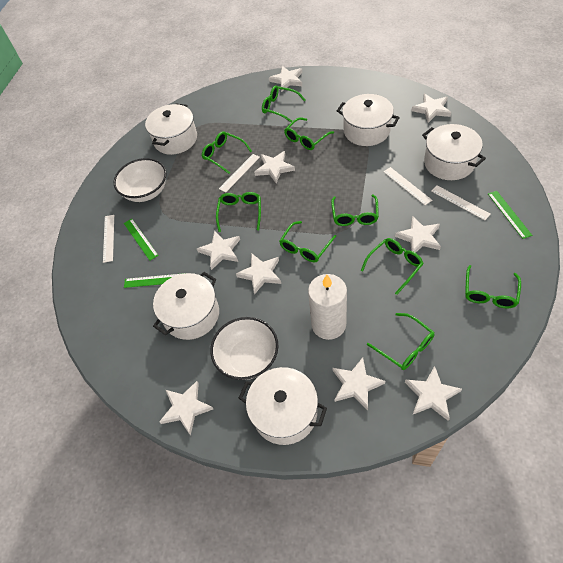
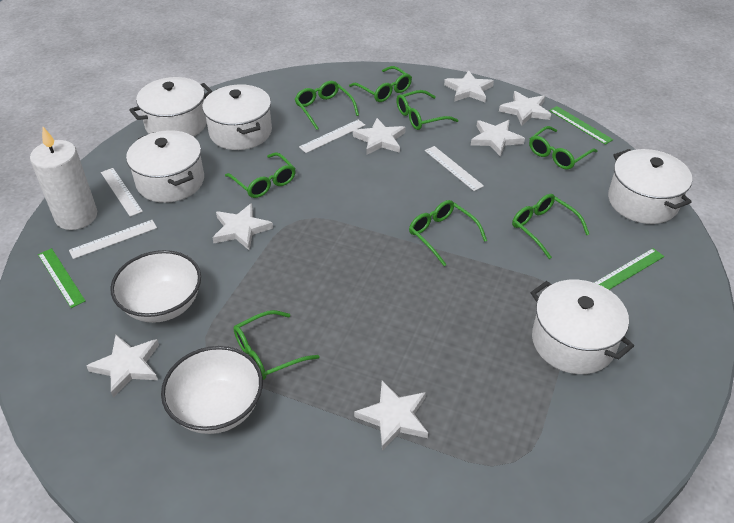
green glasses: 9 -> 8
white star: 9 -> 7

